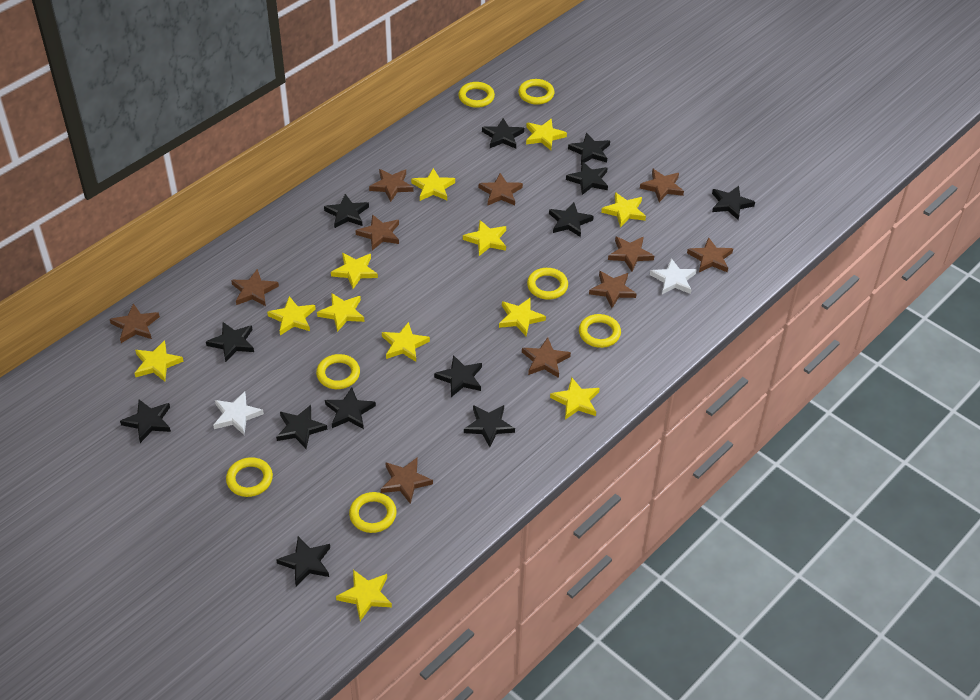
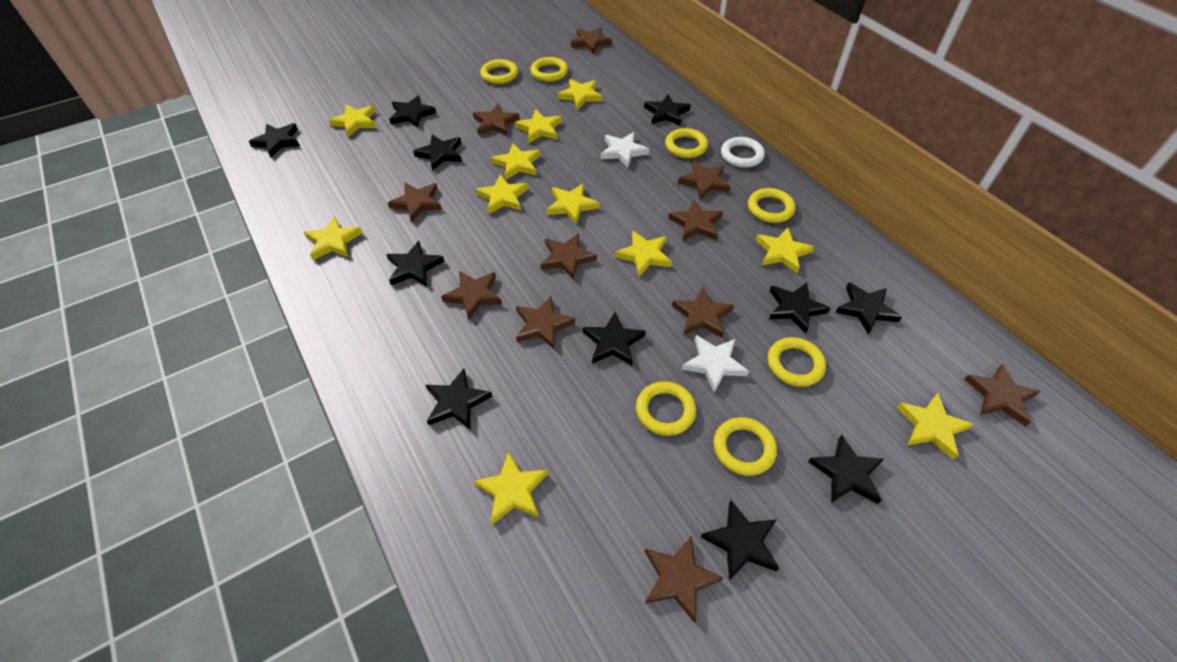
black star: 13 -> 11
white ring: 0 -> 1
yellow star: 12 -> 11

